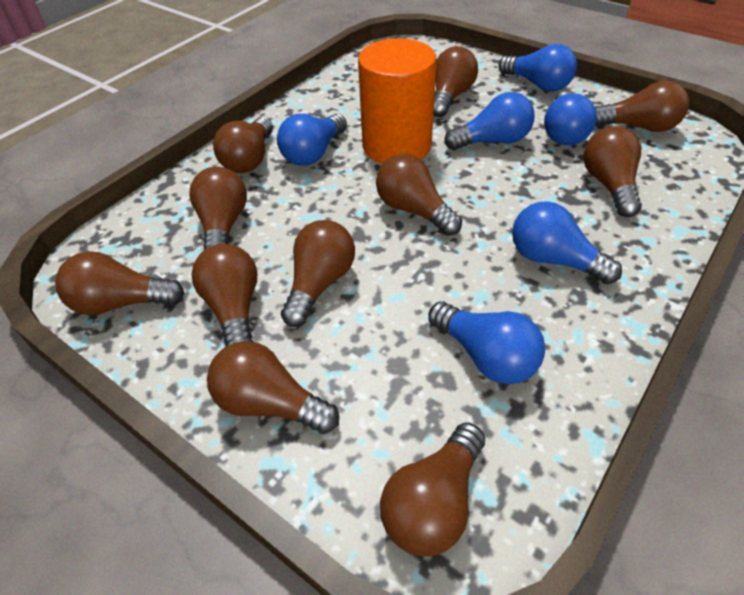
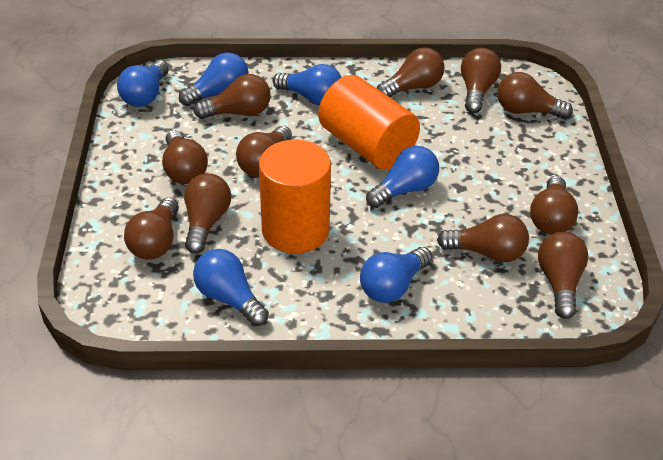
orange cylinder: 1 -> 2

